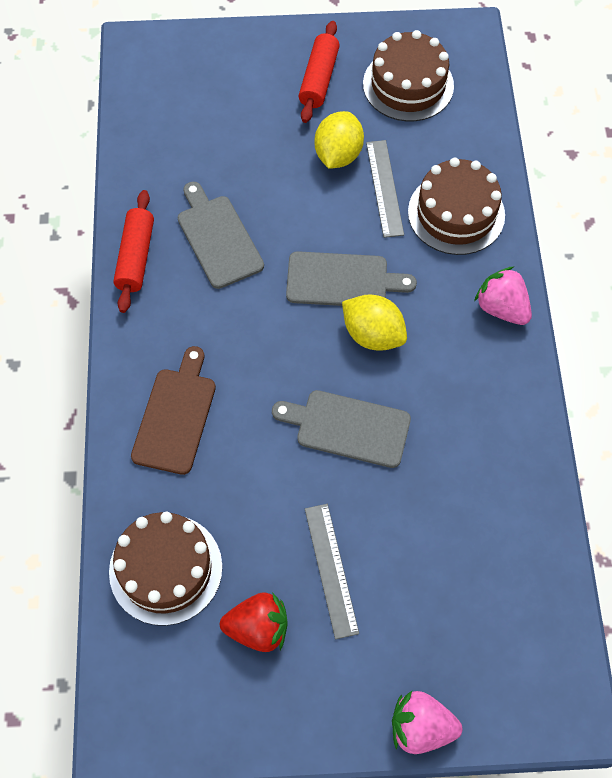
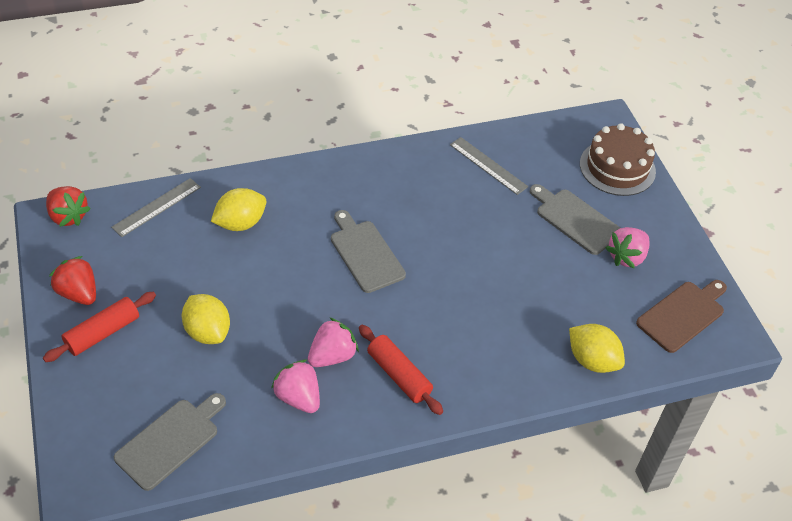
brown cake: 3 -> 1
pink strawberry: 2 -> 3
red strawberry: 1 -> 2
yellow lemon: 2 -> 3

